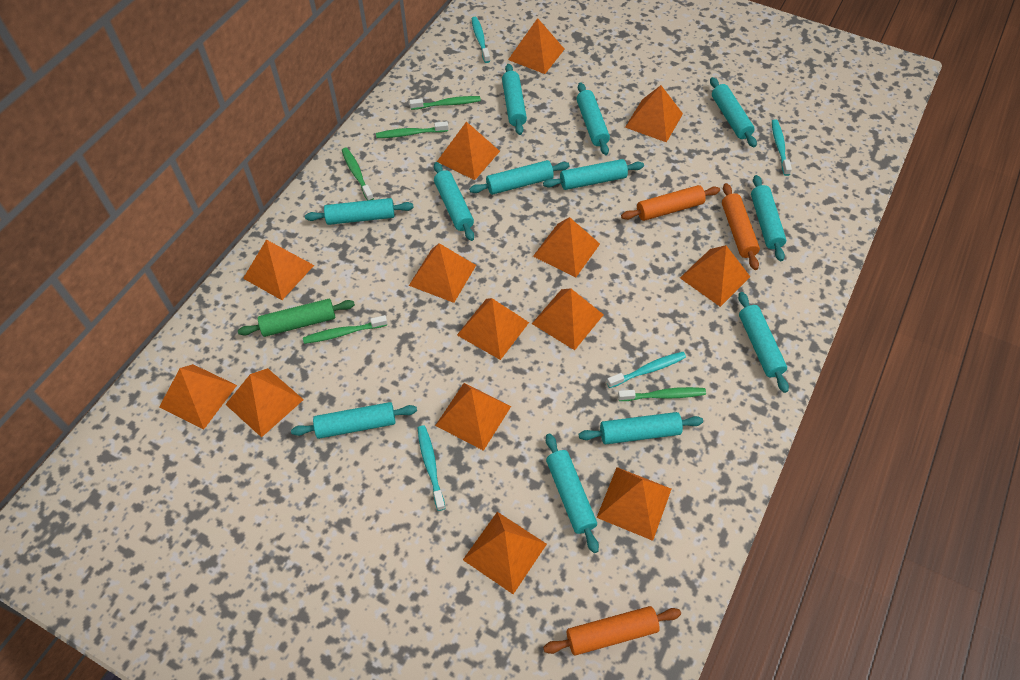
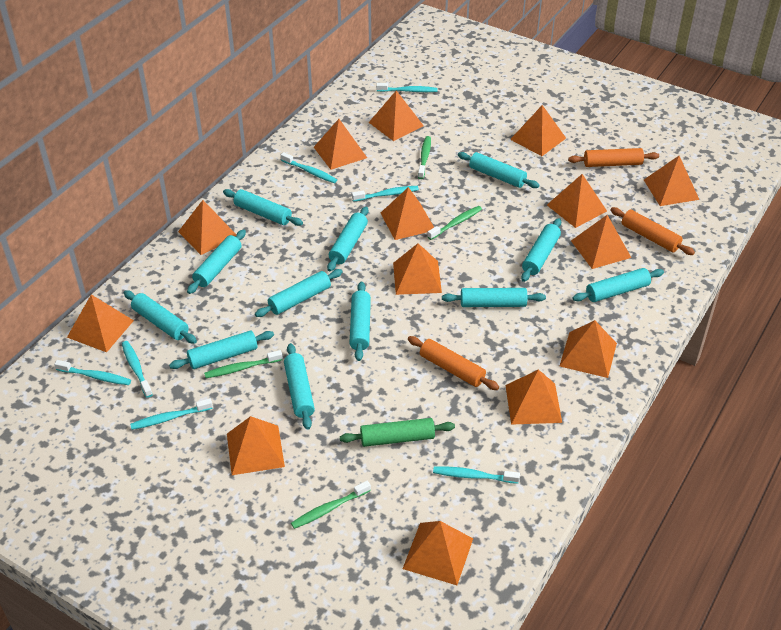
green toothbrush: 5 -> 4
turquoise toothbrush: 4 -> 7

